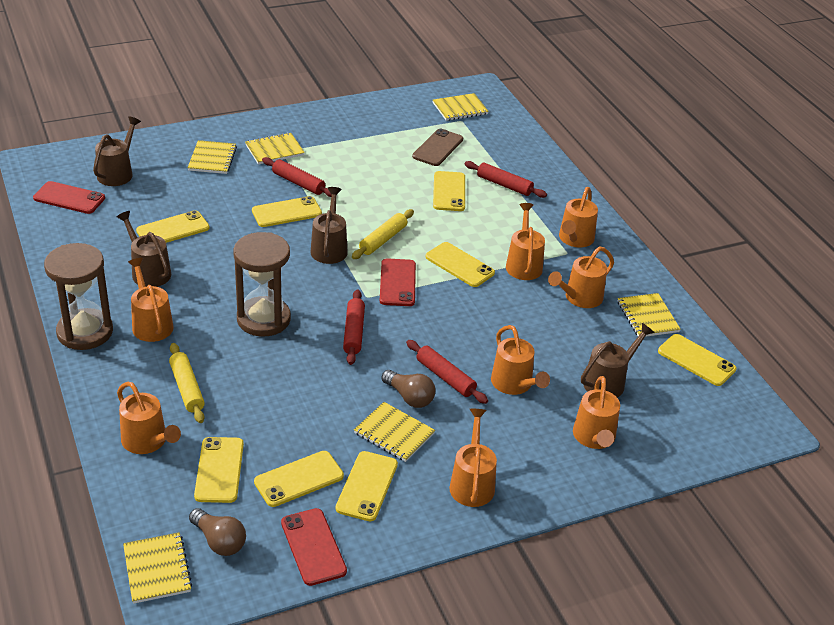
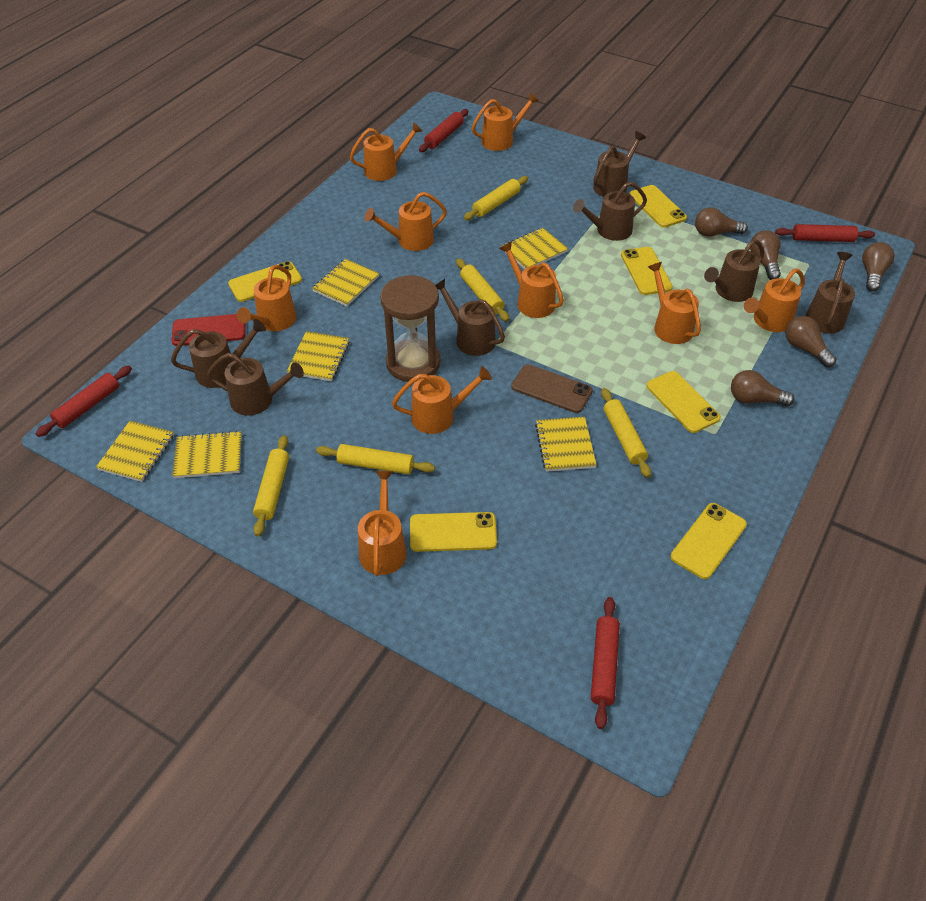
brown hourglass: 2 -> 1
brown light bulb: 2 -> 5
brown watering can: 4 -> 7
orange watering can: 8 -> 9
red phone: 3 -> 1
yellow phone: 8 -> 6
yellow rolling pin: 2 -> 5

